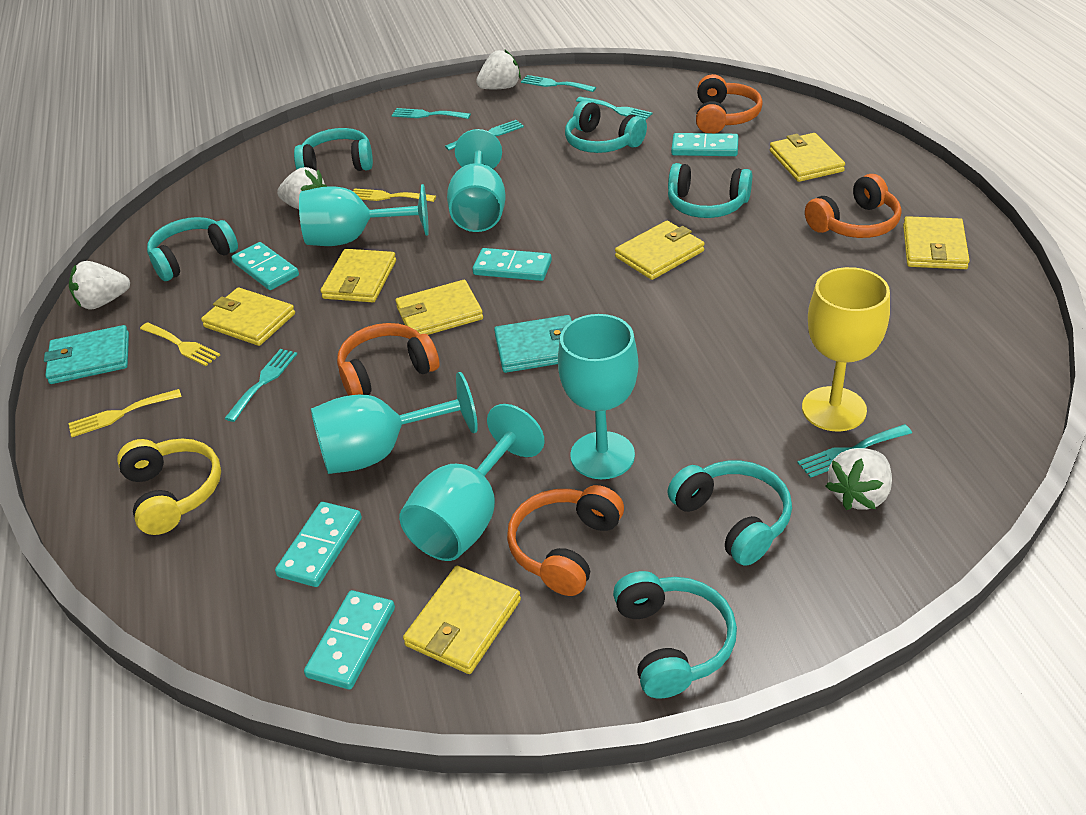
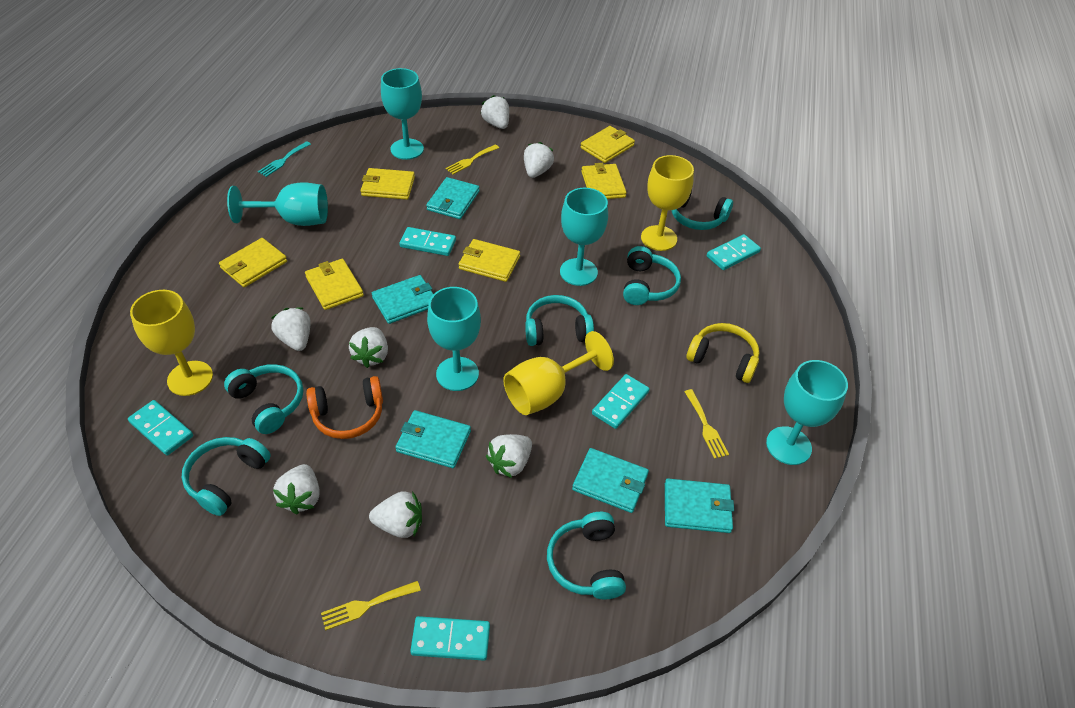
orange headphones: 4 -> 1
turquoise fork: 6 -> 1
turquoise wallet: 2 -> 5
white strawberry: 4 -> 7
yellow goblet: 1 -> 3
yellow wallet: 7 -> 6

